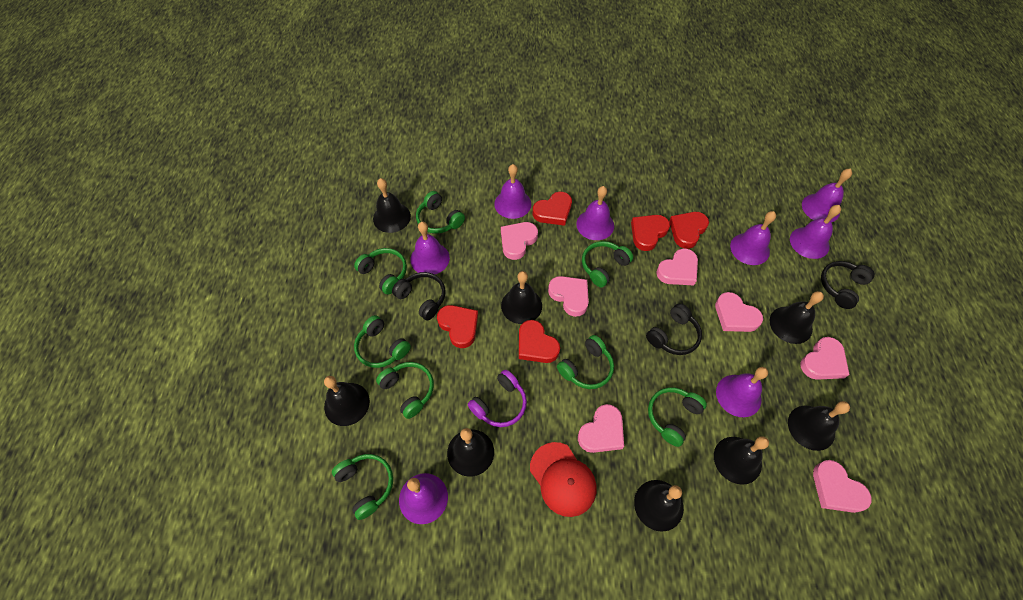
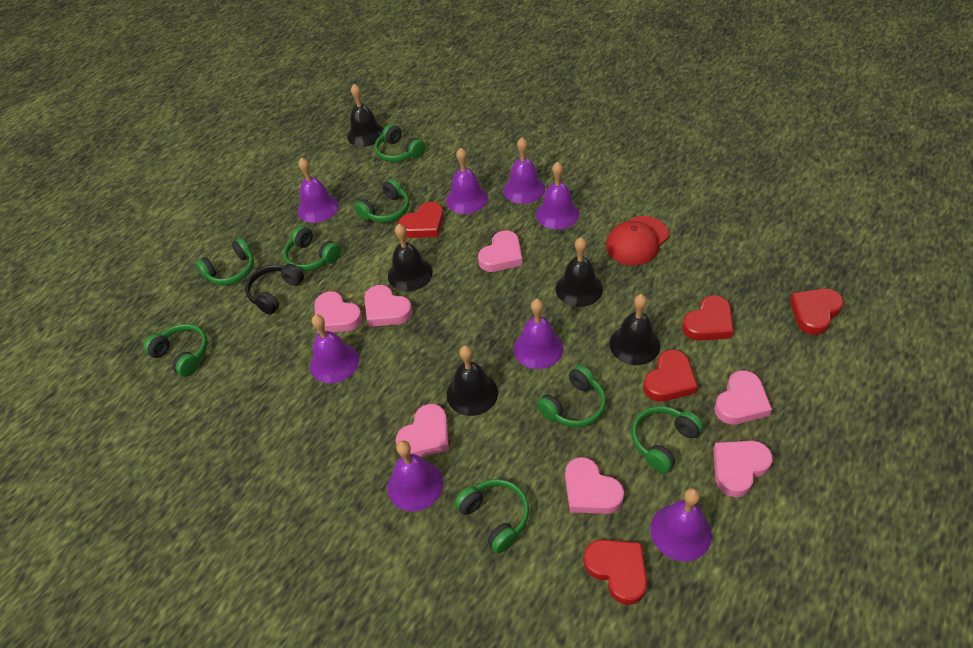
black bell: 8 -> 5
black headphones: 3 -> 1
purple headphones: 1 -> 0

